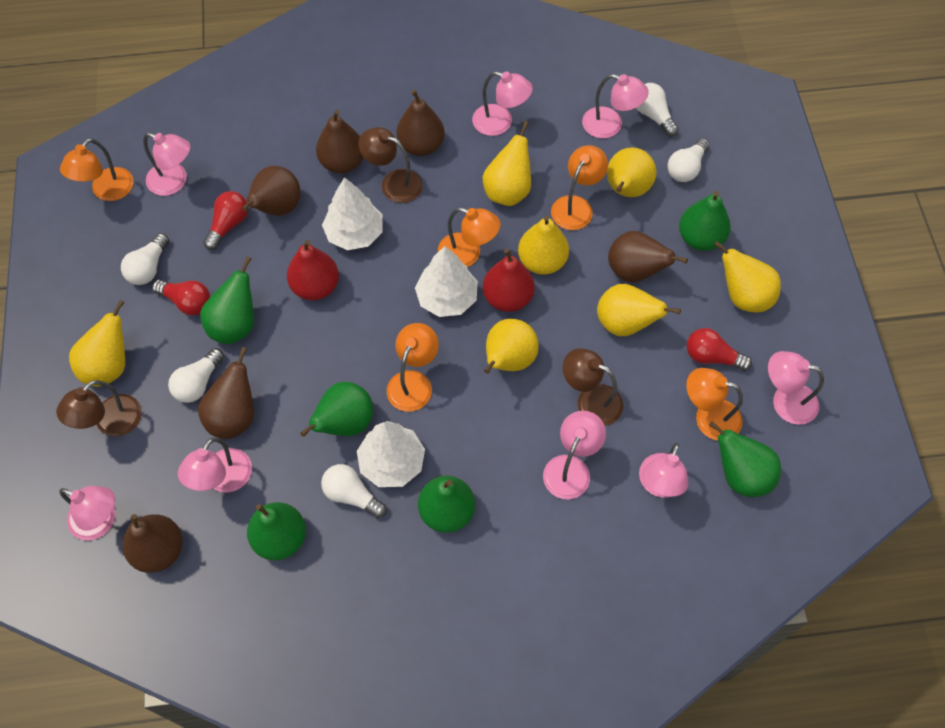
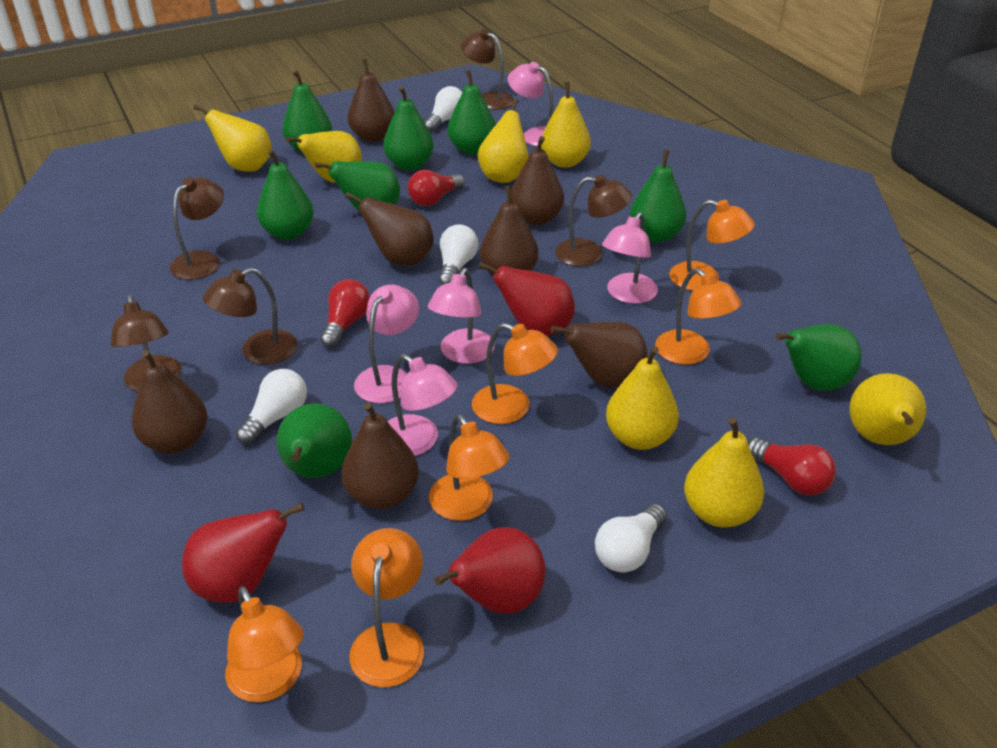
brown lamp: 3 -> 5
brown pear: 6 -> 7
green pear: 6 -> 8
orange lamp: 5 -> 6
pink lamp: 8 -> 5
red pear: 2 -> 3
white light bulb: 5 -> 4
white tree: 3 -> 0

